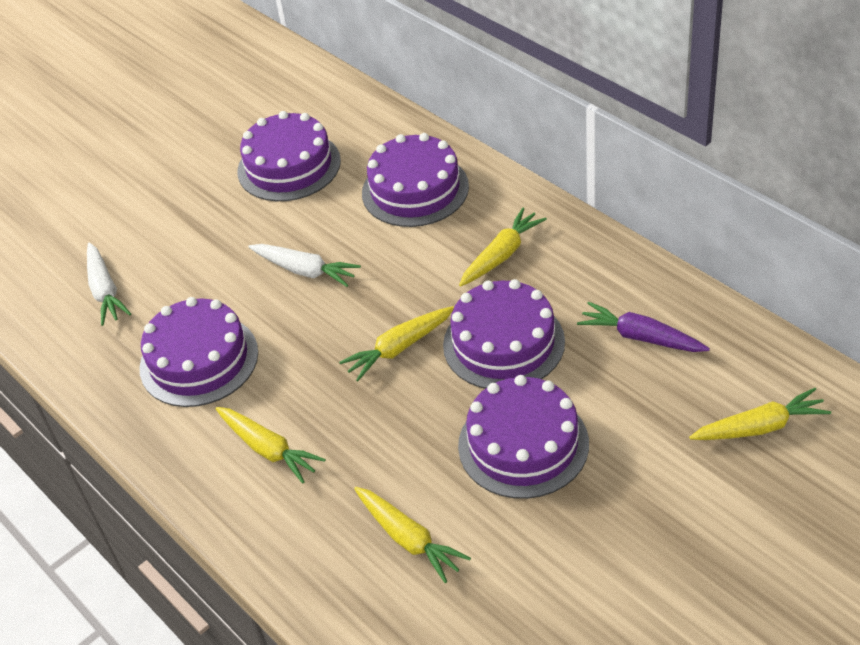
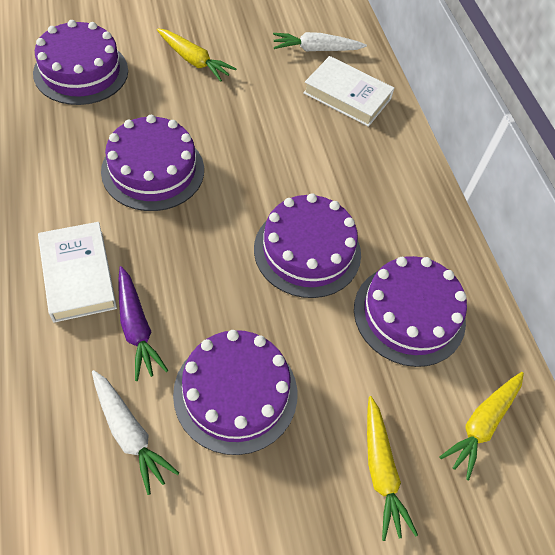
white book: 0 -> 2
yellow carrot: 5 -> 3

